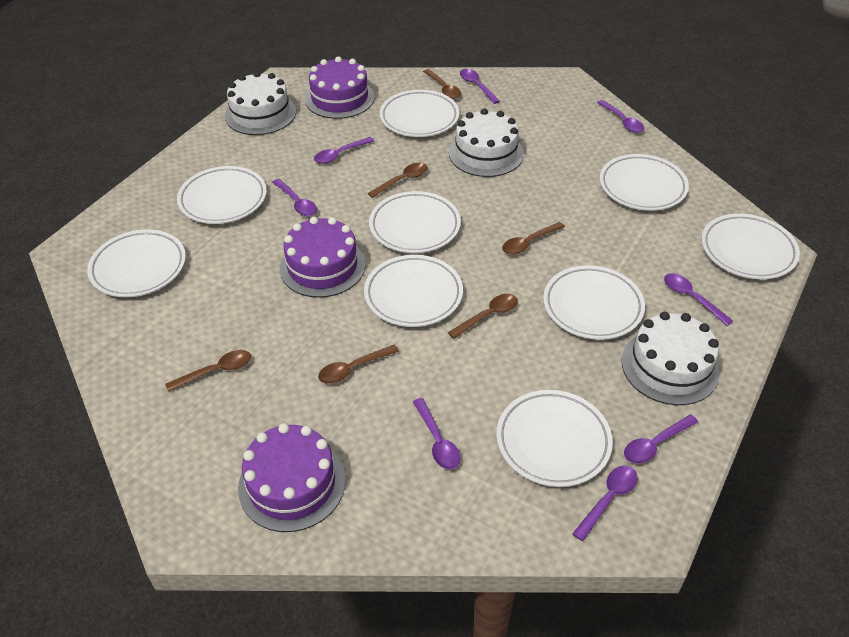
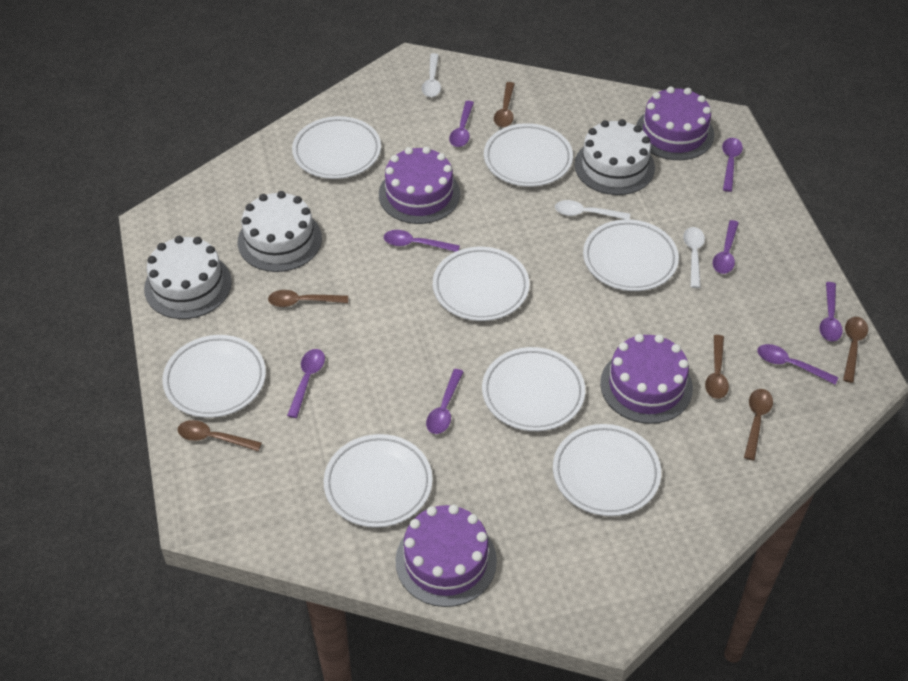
purple cake: 3 -> 4
white plate: 9 -> 8
white spoon: 0 -> 3

